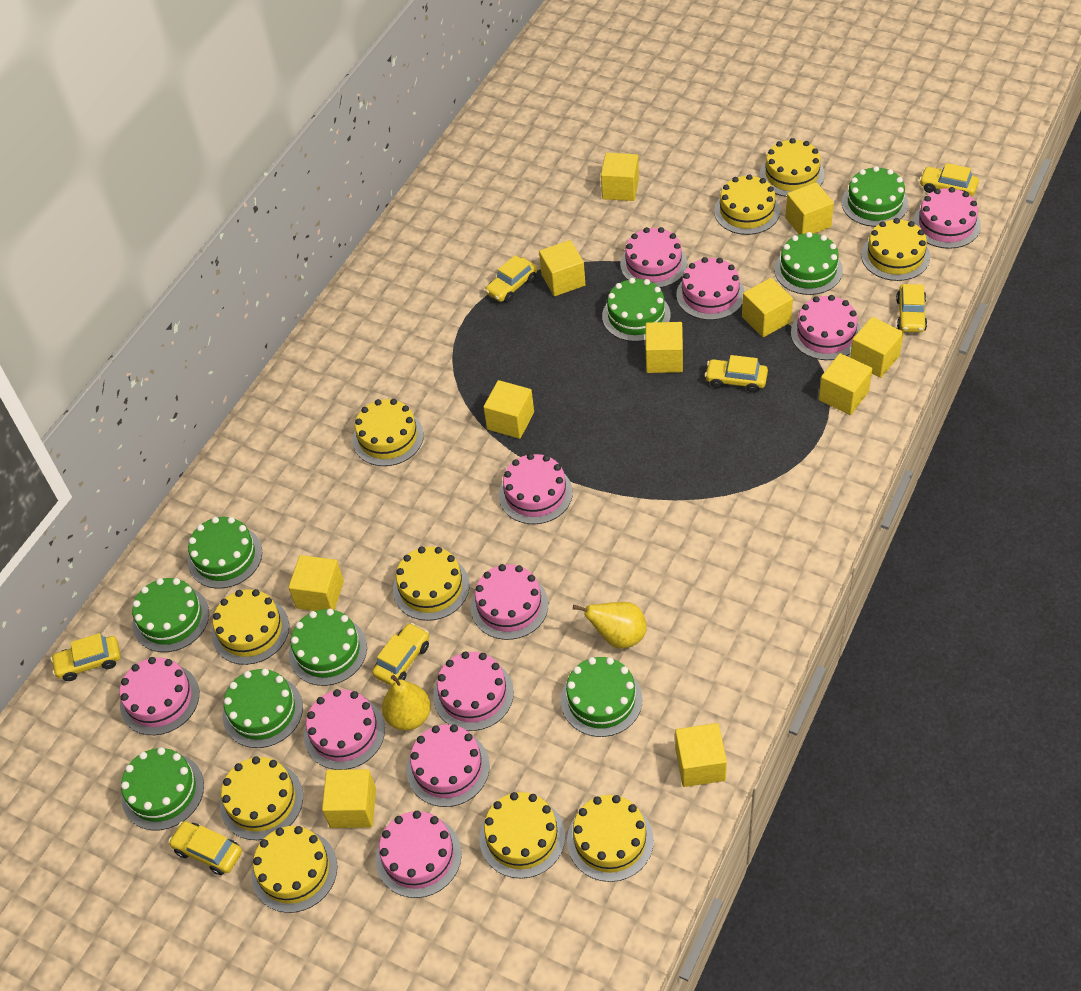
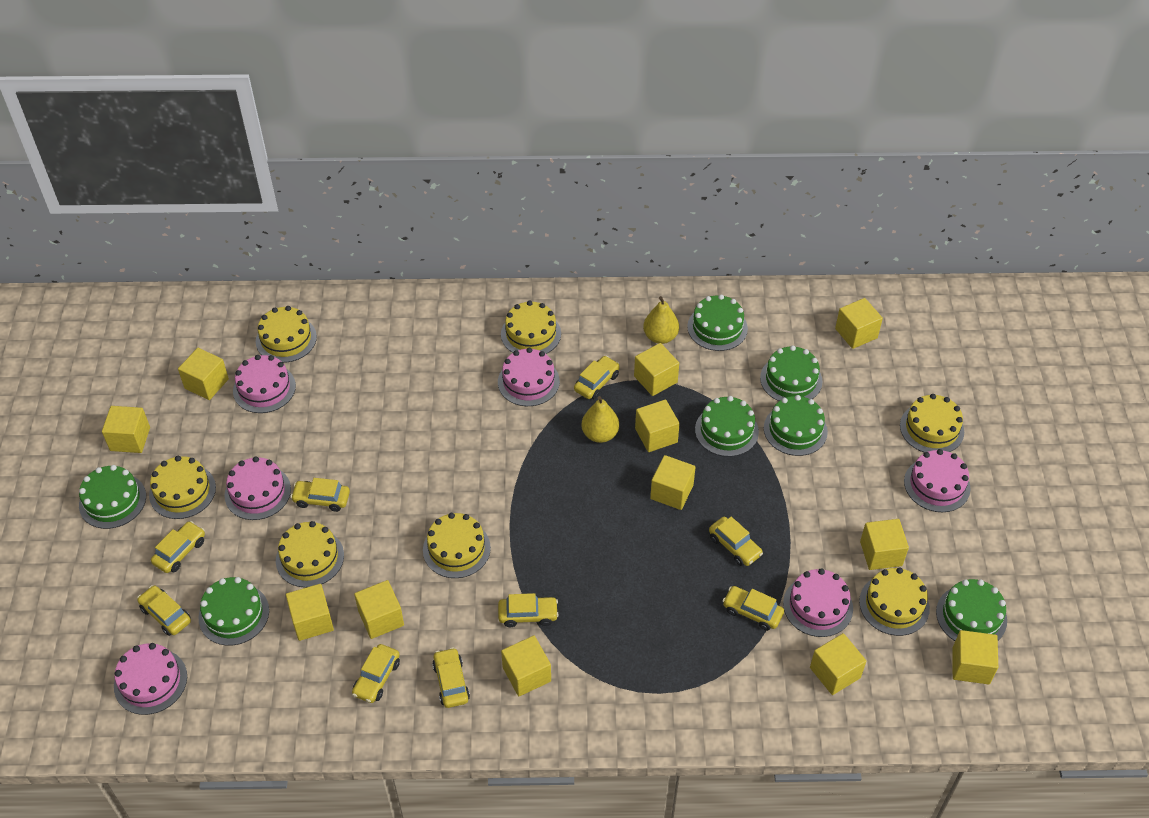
green cake: 9 -> 7
pink cake: 11 -> 6
yellow cake: 10 -> 7
yellow car: 7 -> 9
yellow cube: 11 -> 12

